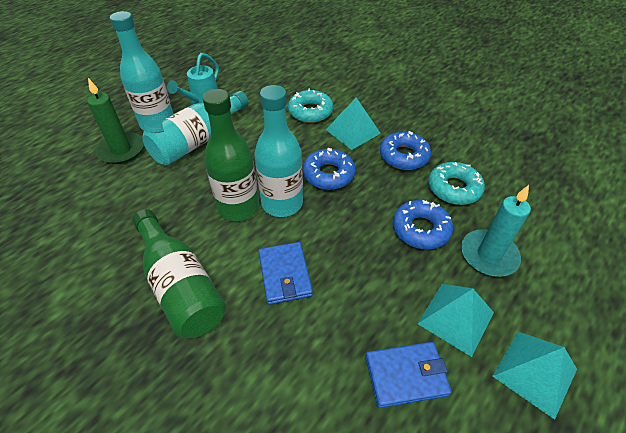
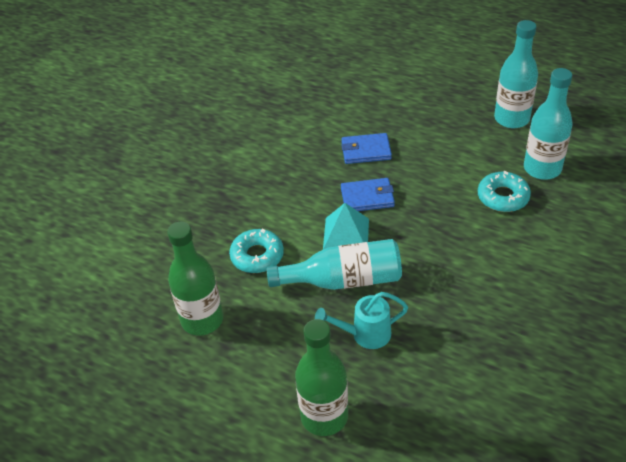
blue donut: 3 -> 0
green candle: 1 -> 0
turquoise candle: 1 -> 0
turquoise pyramid: 3 -> 1

